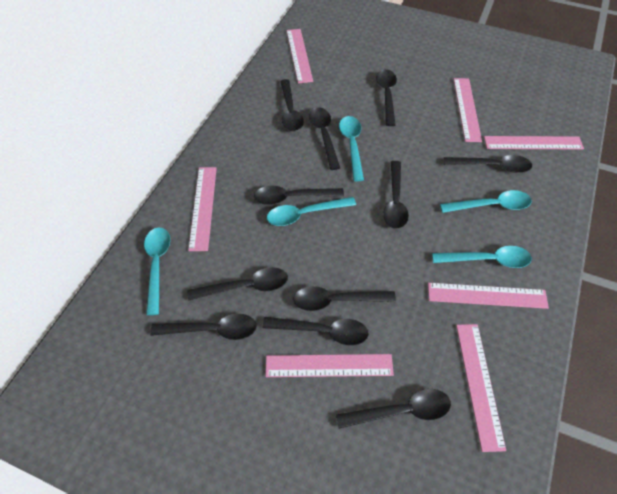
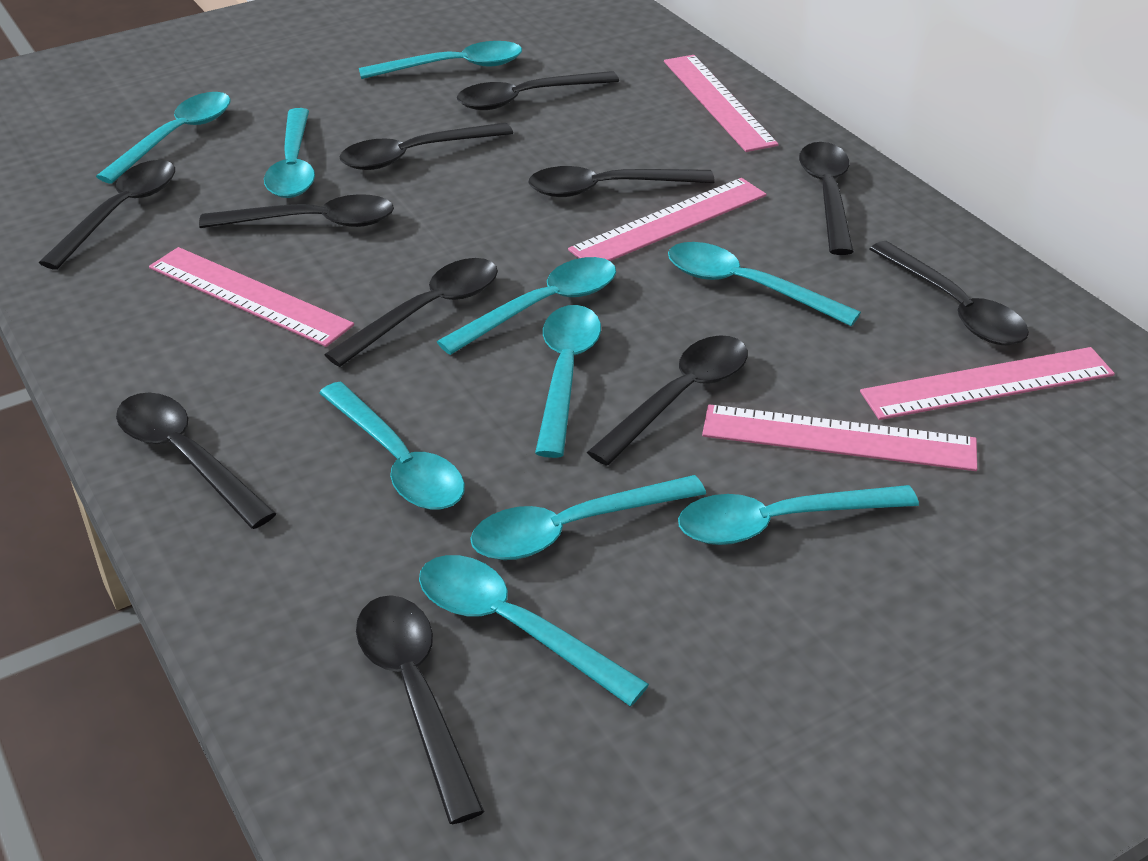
pink ruler: 7 -> 5
turquoise spoon: 5 -> 10

